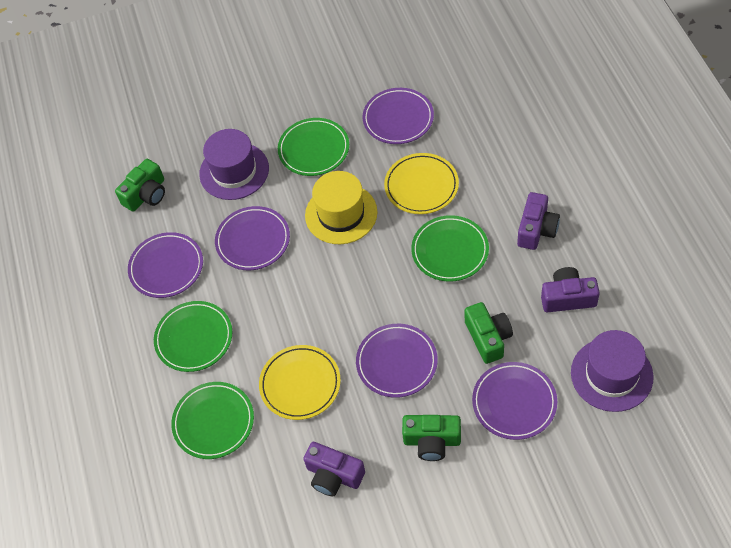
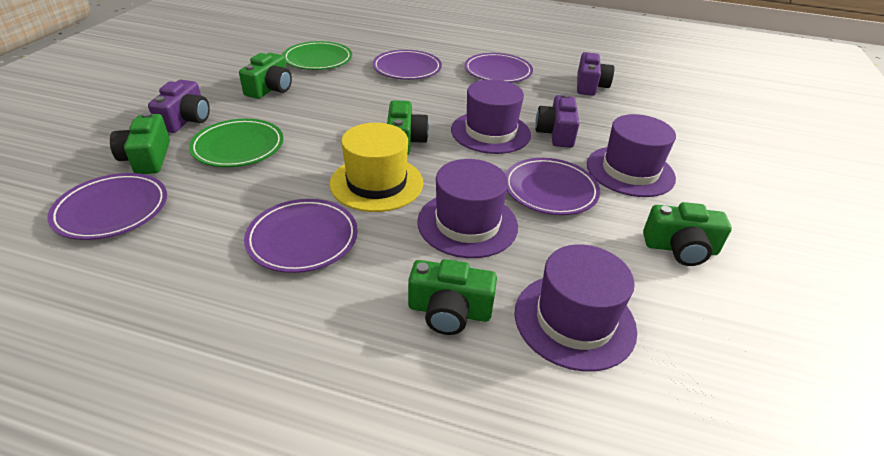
green camera: 3 -> 5
green plate: 4 -> 2
purple hat: 2 -> 4
yellow plate: 2 -> 0

